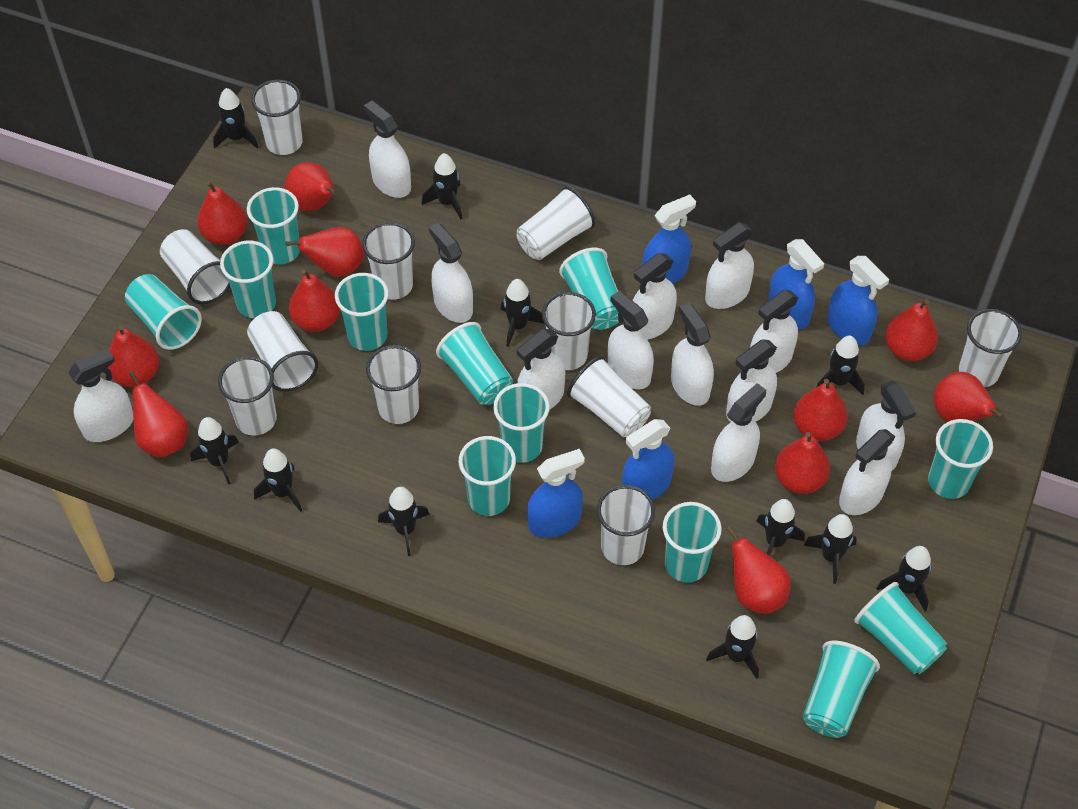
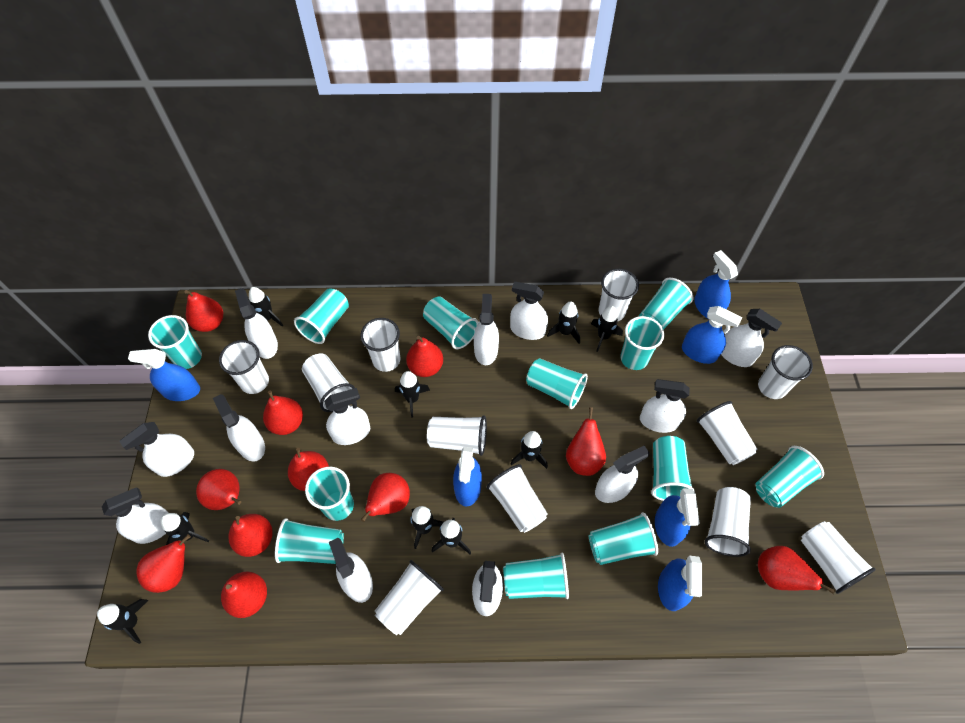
black rocket: 11 -> 9
blue spray bottle: 5 -> 6
white spray bottle: 13 -> 12

